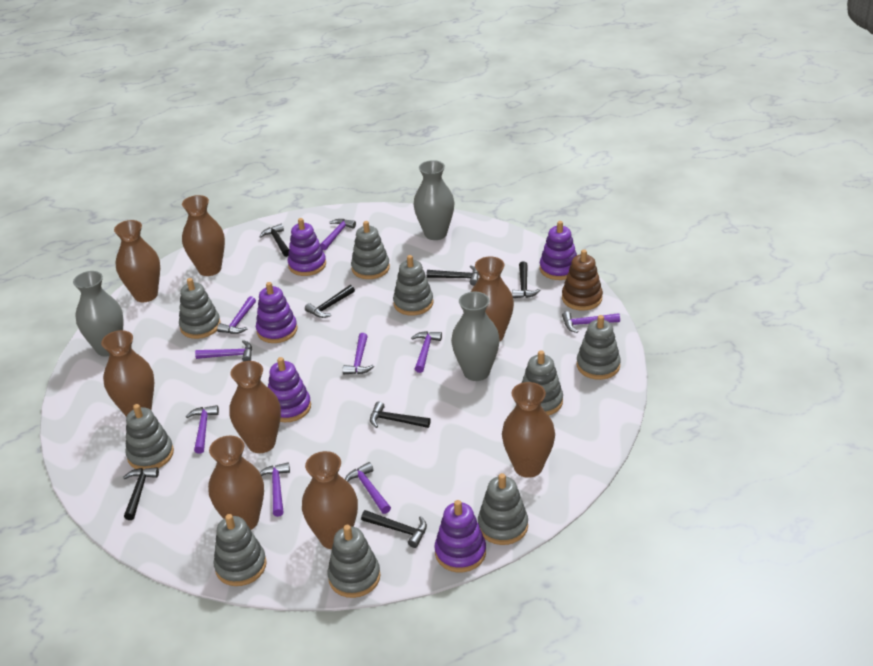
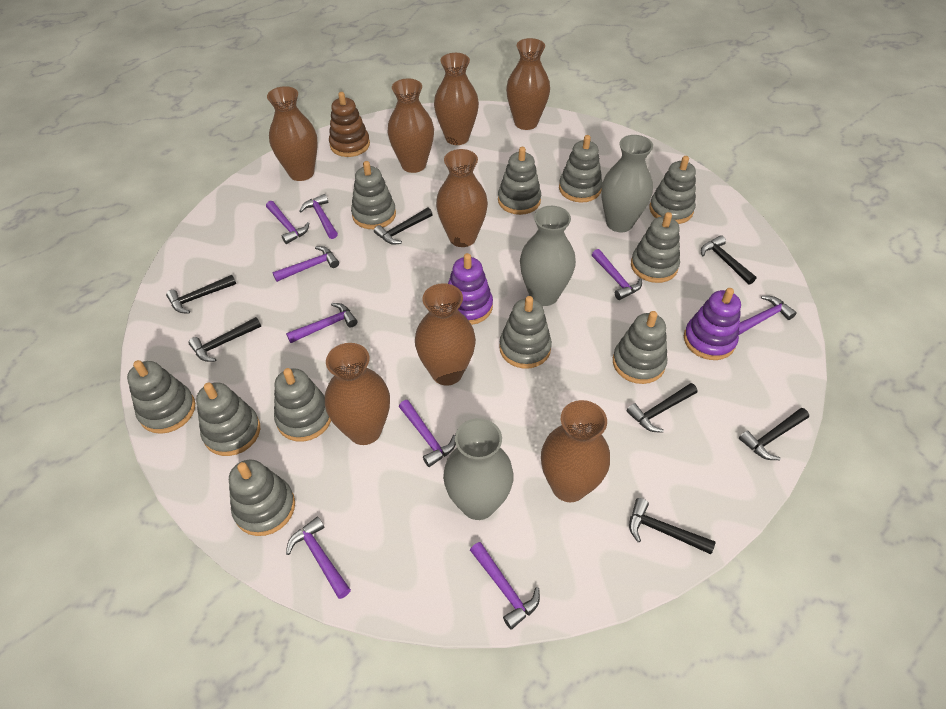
grey stacking toy: 9 -> 11
purple stacking toy: 5 -> 2

